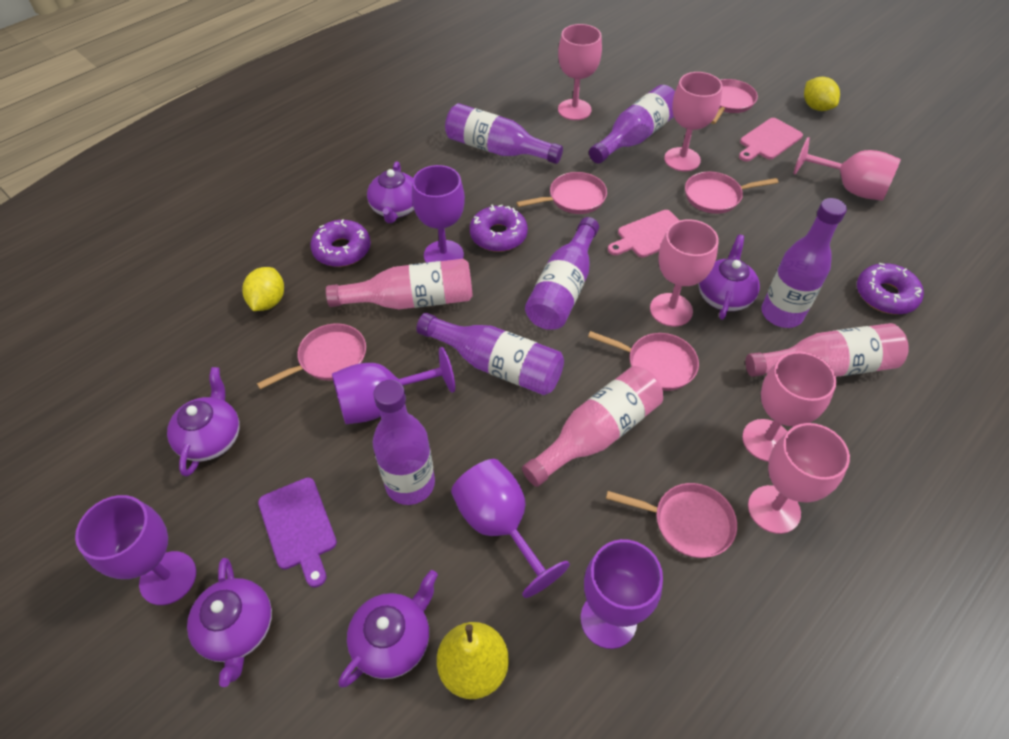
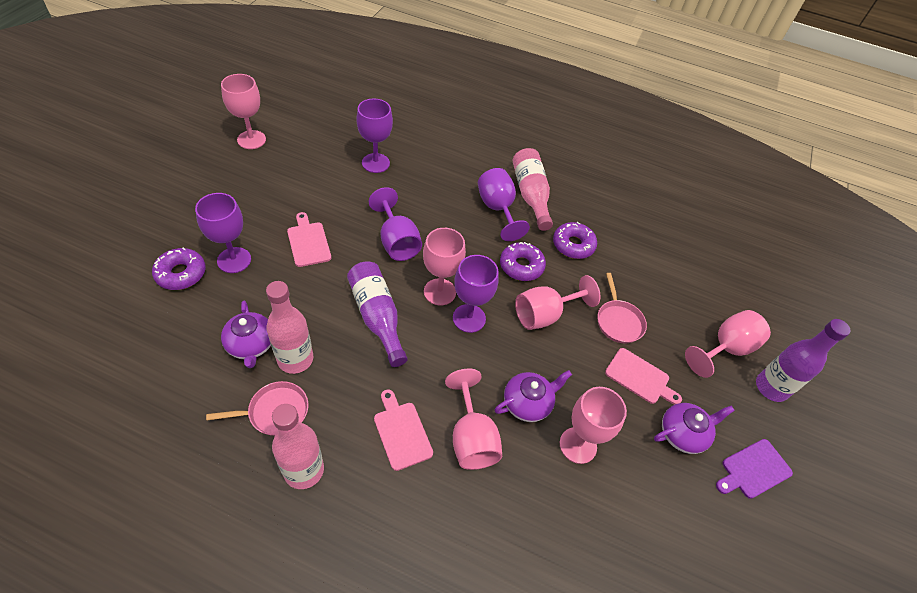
pink cutting board: 2 -> 3
pink pan: 6 -> 2
purple bottle: 6 -> 2
purple teapot: 5 -> 3
yellow lemon: 2 -> 0
yellow pear: 1 -> 0

